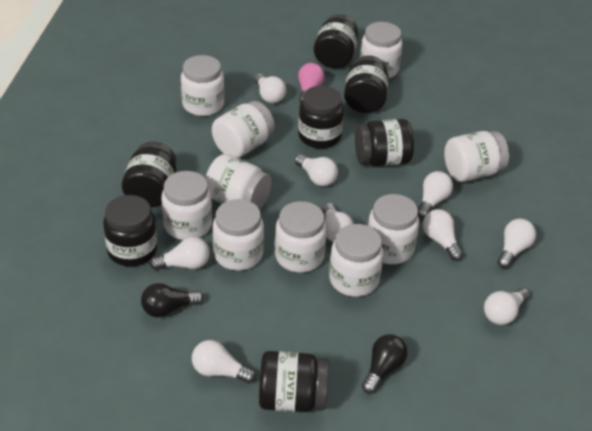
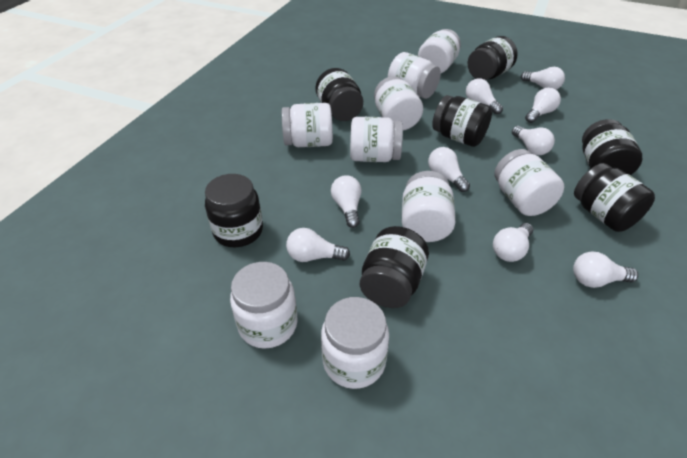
black light bulb: 2 -> 0
pink light bulb: 1 -> 0
white jar: 10 -> 9

